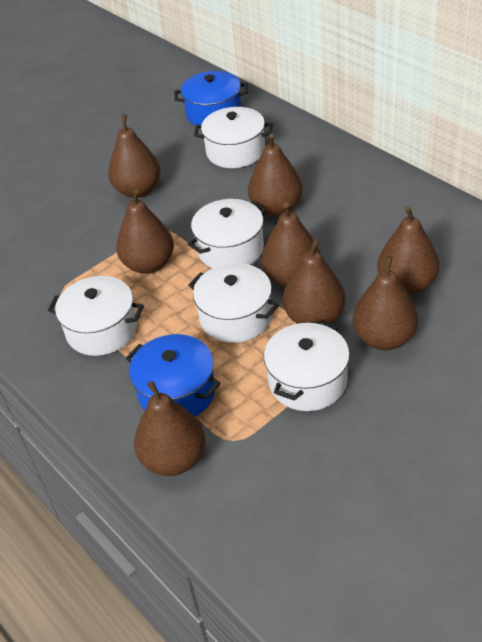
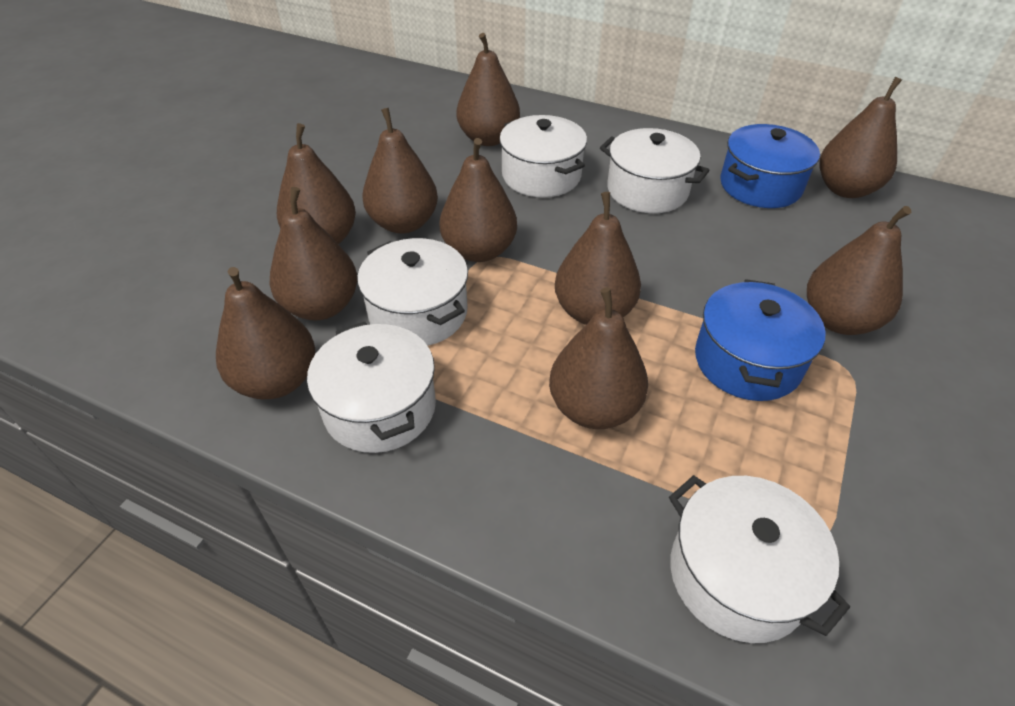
brown pear: 8 -> 10

